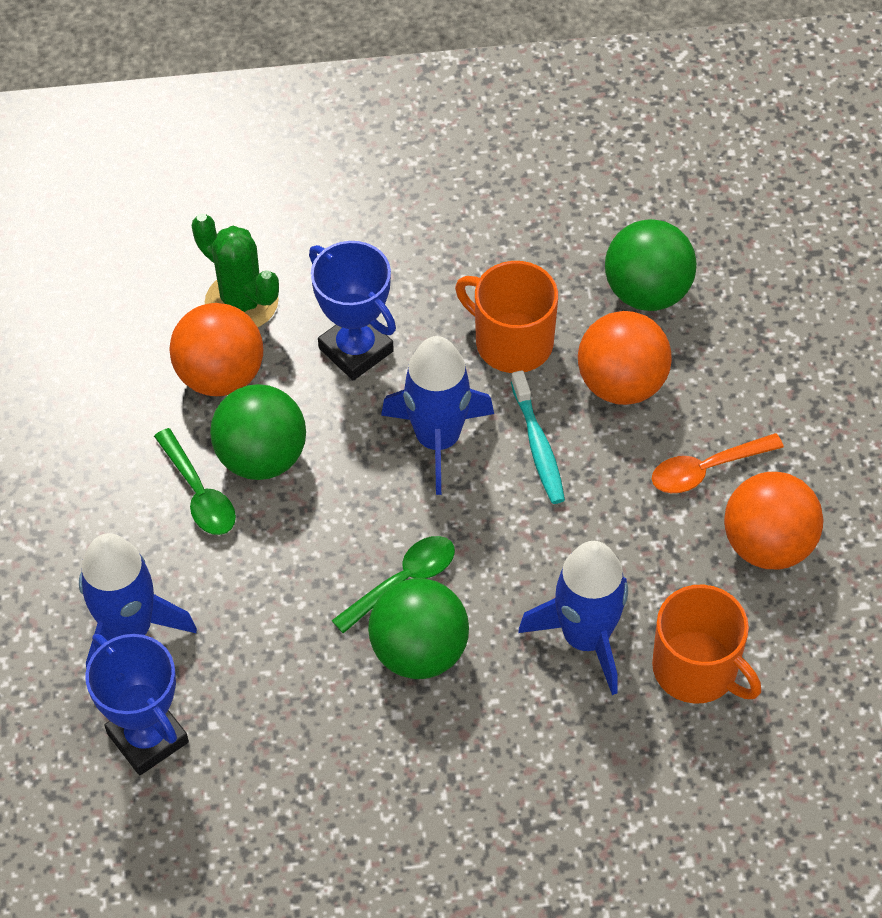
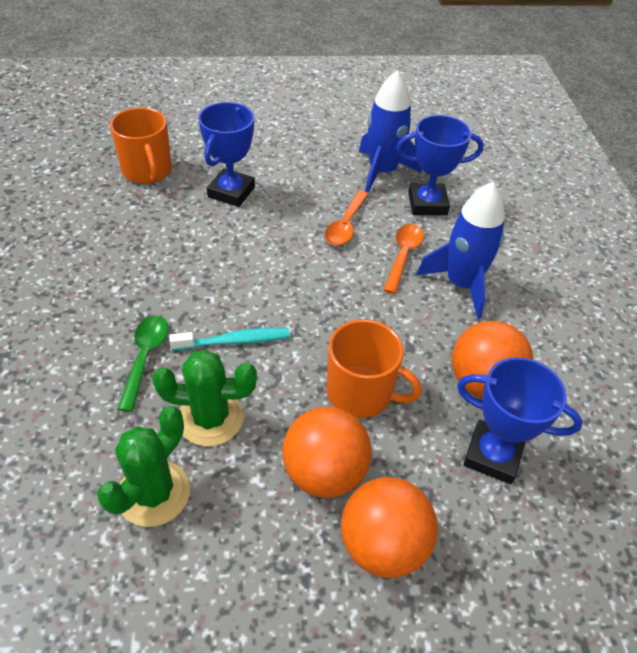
blue rocket: 3 -> 2
blue trophy: 2 -> 3
green ball: 3 -> 0
green cactus: 1 -> 2
green spoon: 2 -> 1
orange spoon: 1 -> 2

